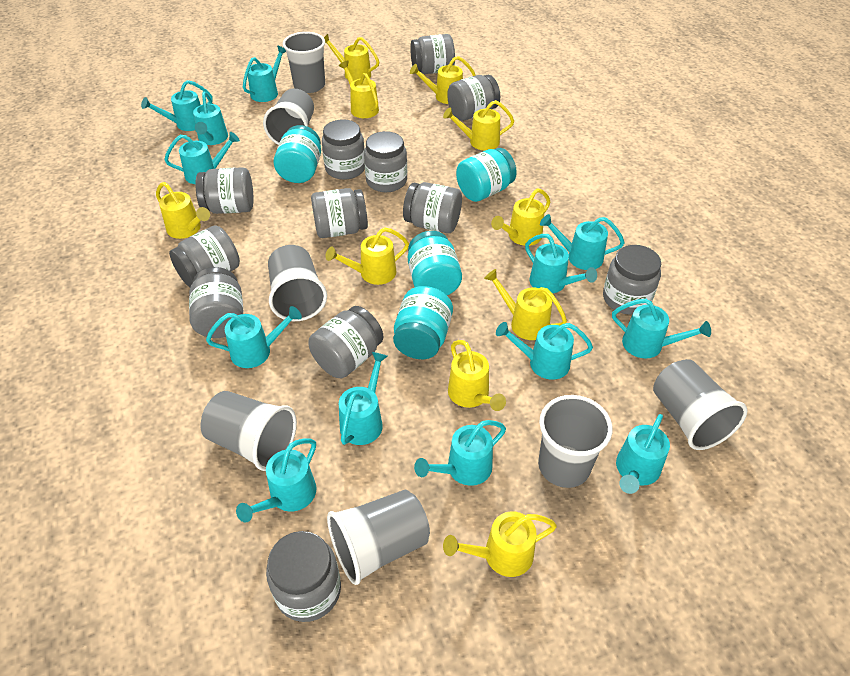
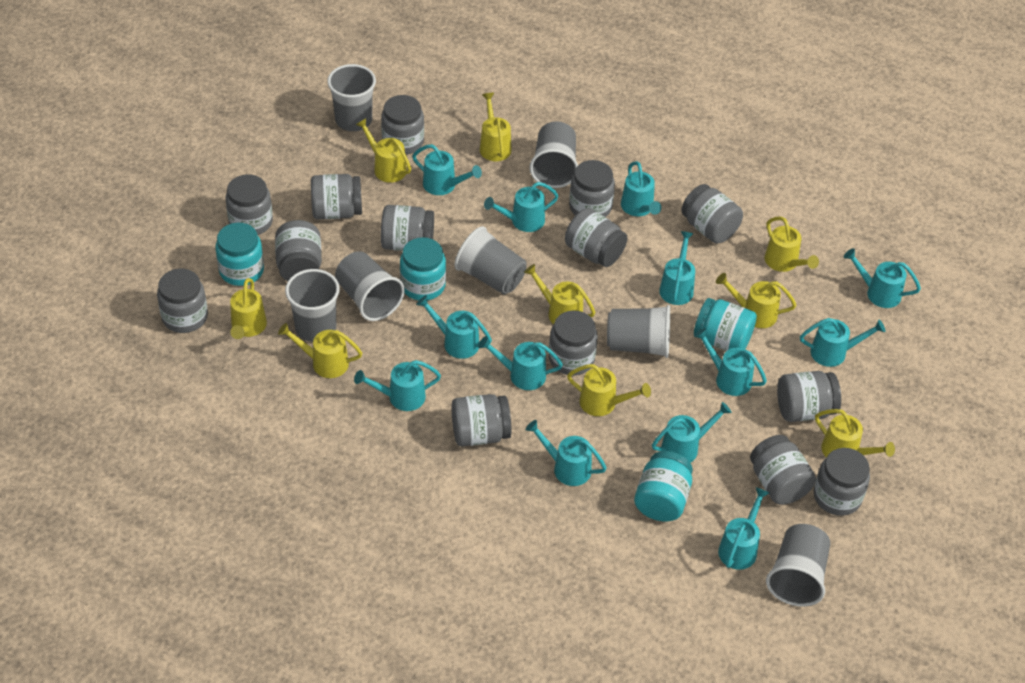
grey jar: 12 -> 14
yellow watering can: 10 -> 9

